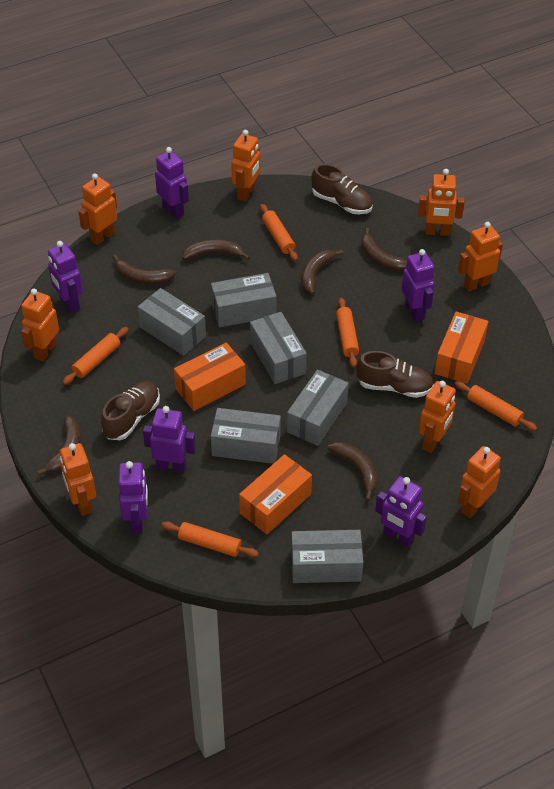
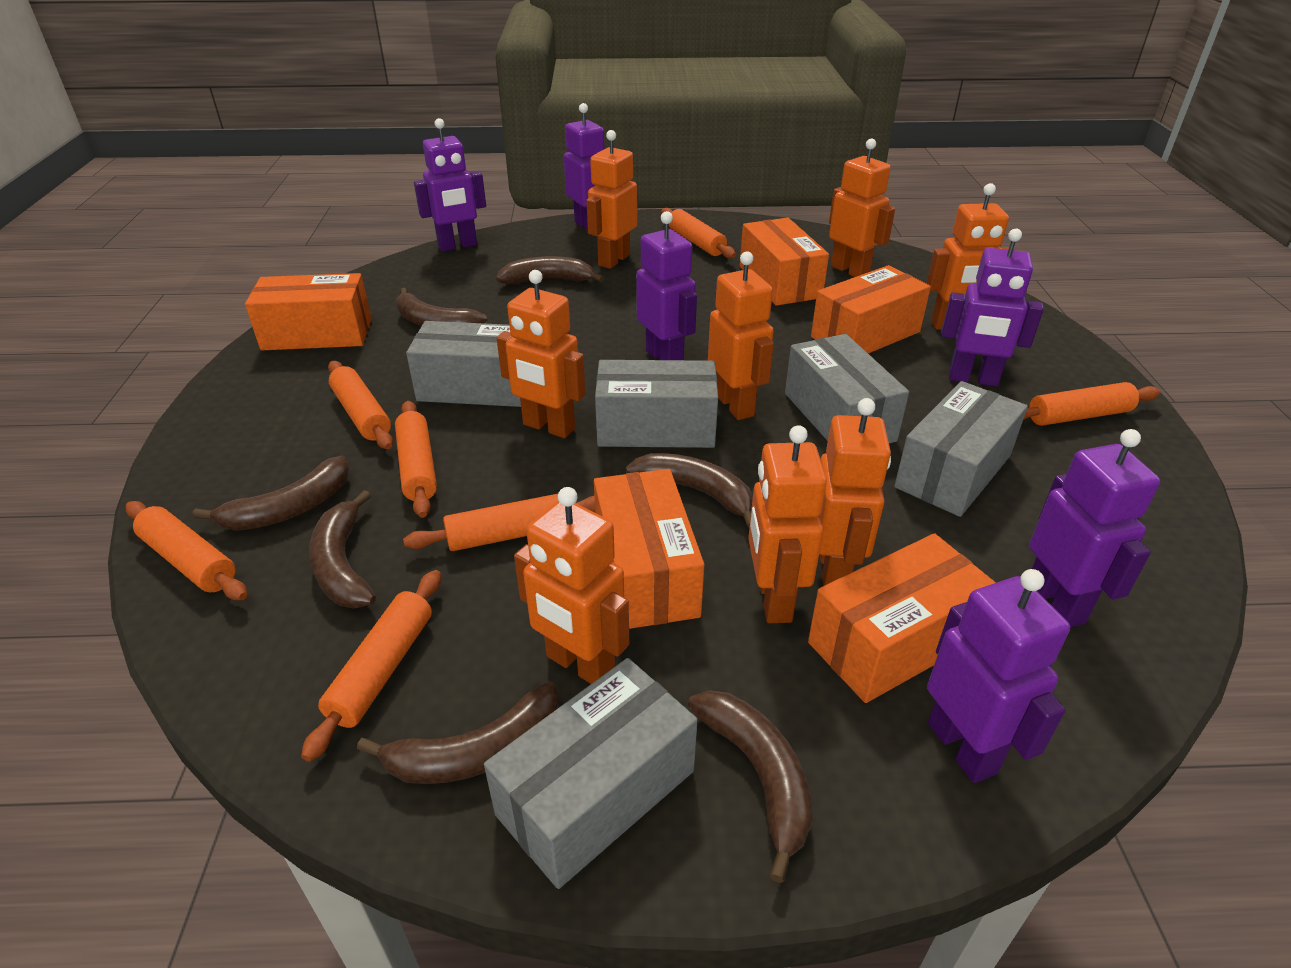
brown banana: 6 -> 7
brown shoe: 3 -> 0
grey box: 6 -> 5
orange box: 3 -> 5
orange rolling pin: 5 -> 7

